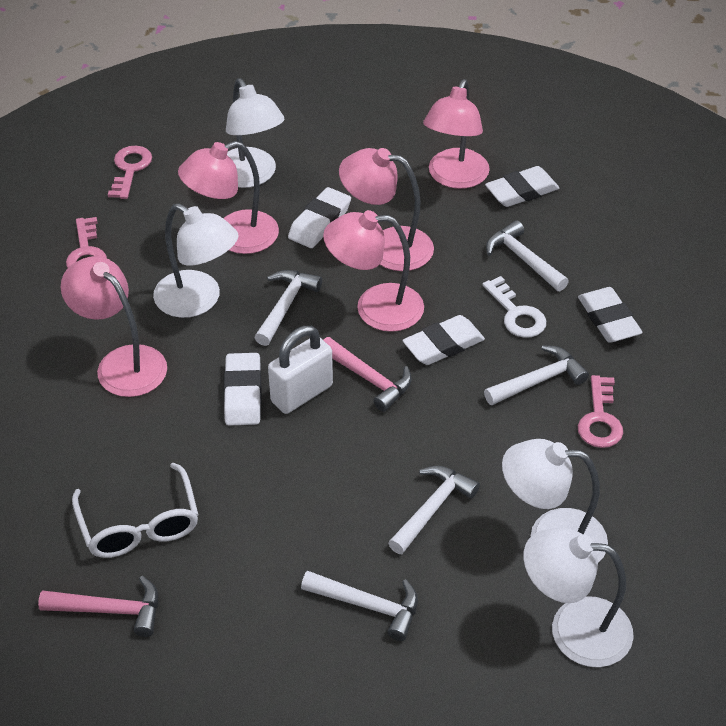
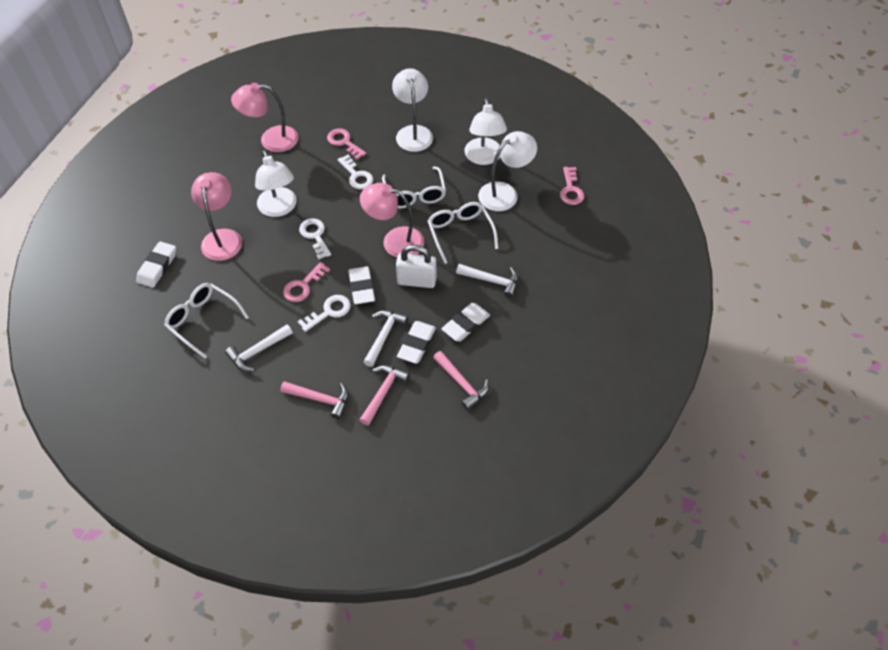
pink hammer: 2 -> 3
pink lamp: 5 -> 3
white eraser: 5 -> 4
white glasses: 1 -> 3
white hammer: 5 -> 3
white key: 1 -> 3

